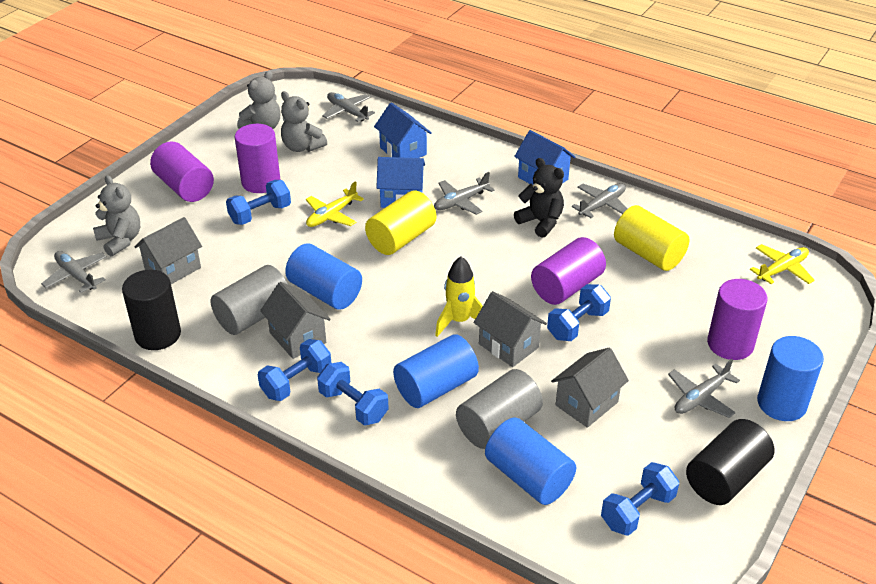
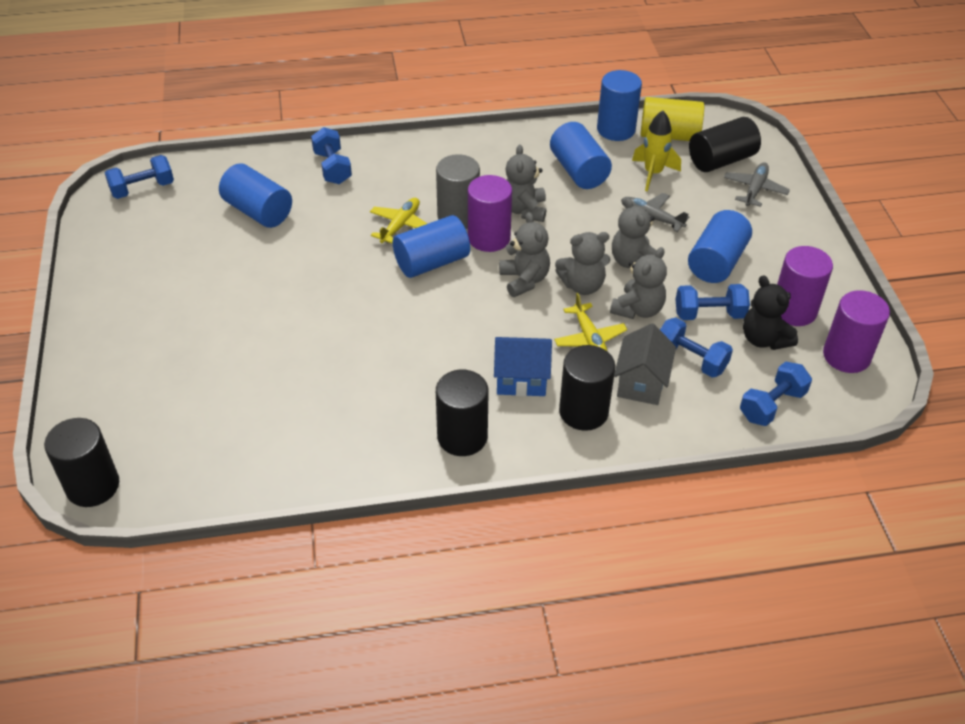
black cylinder: 2 -> 4
blue cylinder: 4 -> 5
blue house: 3 -> 1
grey cylinder: 2 -> 1
grey house: 4 -> 1
grey plane: 5 -> 2
grey teddy bear: 3 -> 5
purple cylinder: 4 -> 3
yellow cylinder: 2 -> 1

